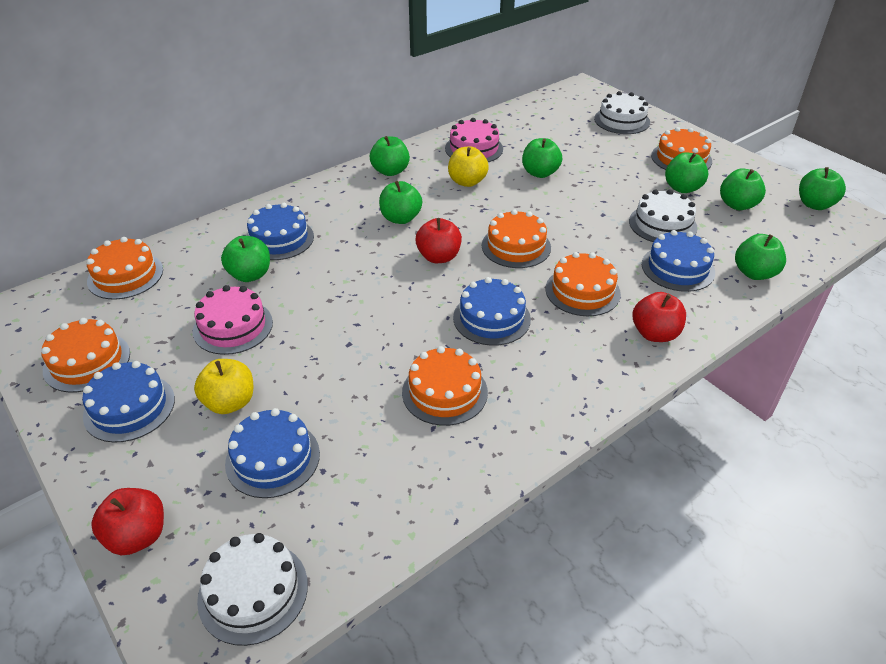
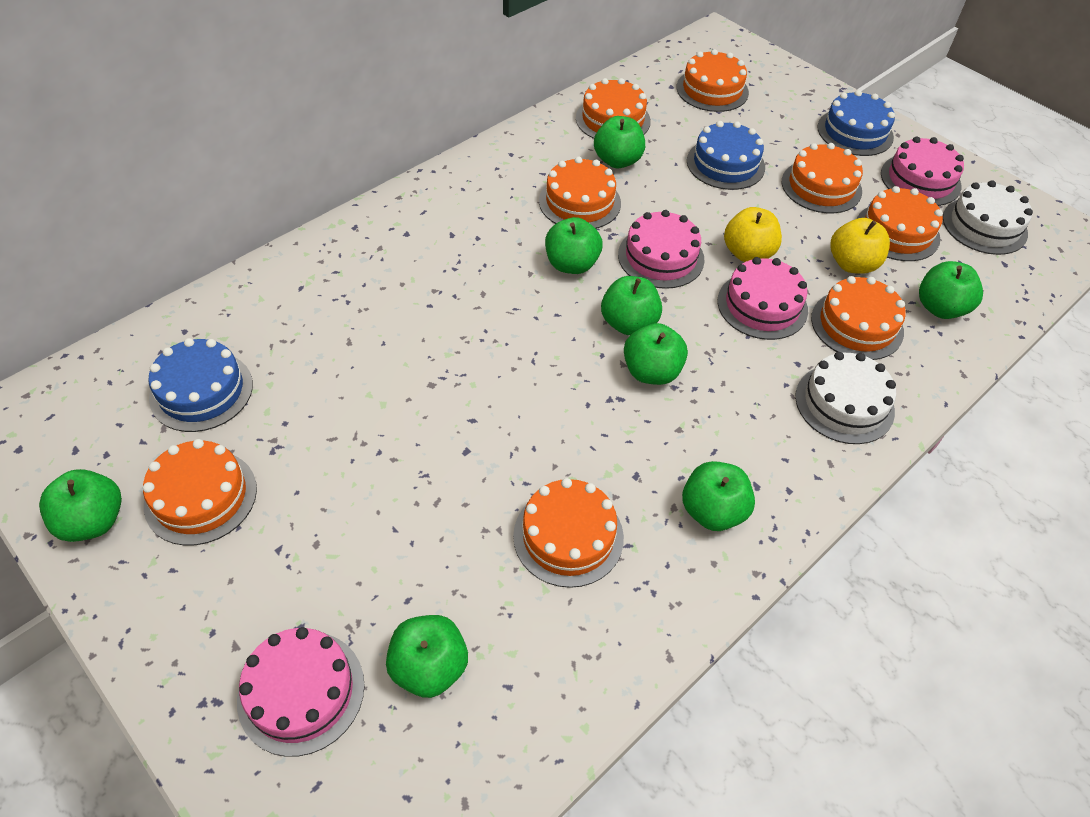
blue cake: 5 -> 3
orange cake: 6 -> 8
pink cake: 2 -> 4
red apple: 3 -> 0
white cake: 3 -> 2

